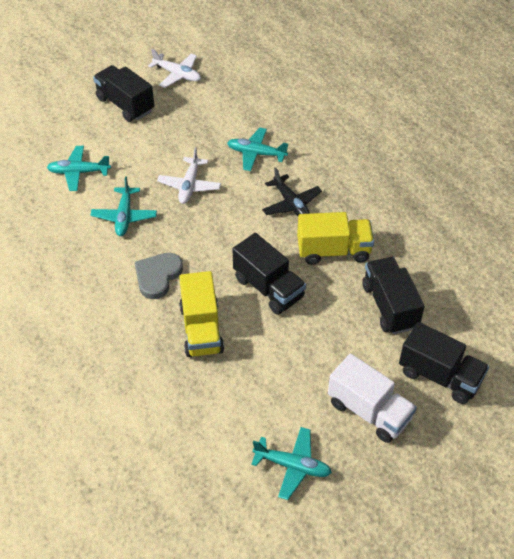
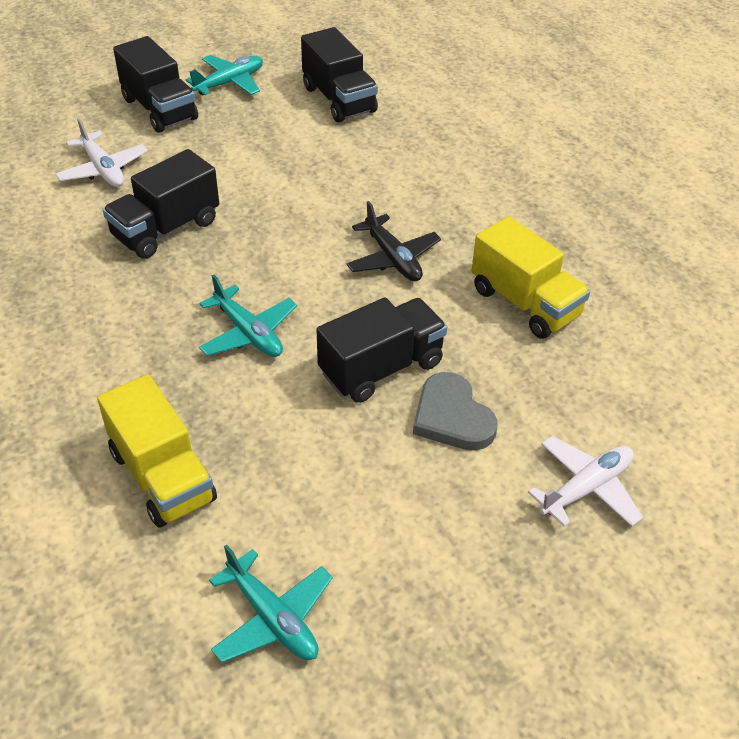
turquoise plane: 4 -> 3
white truck: 1 -> 0

